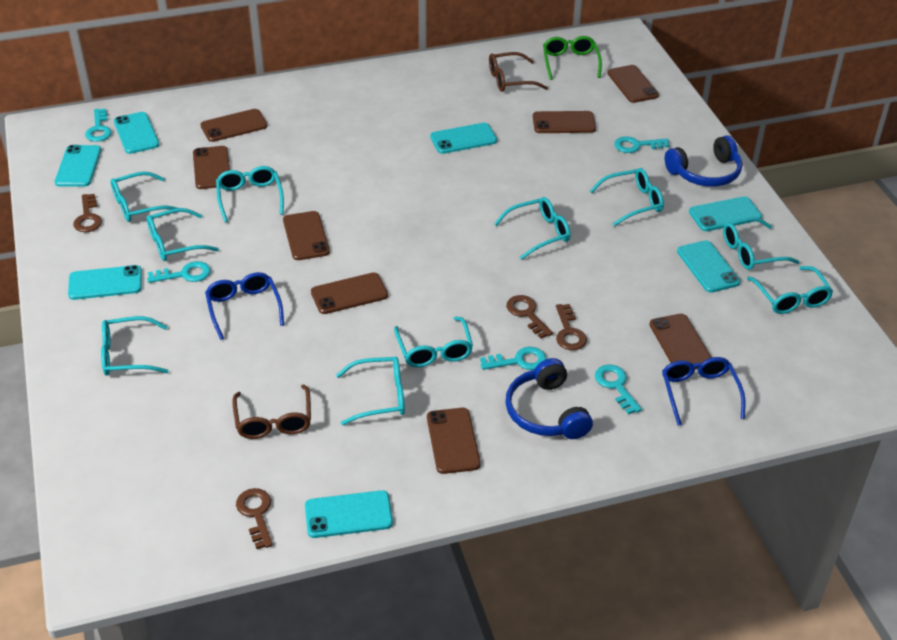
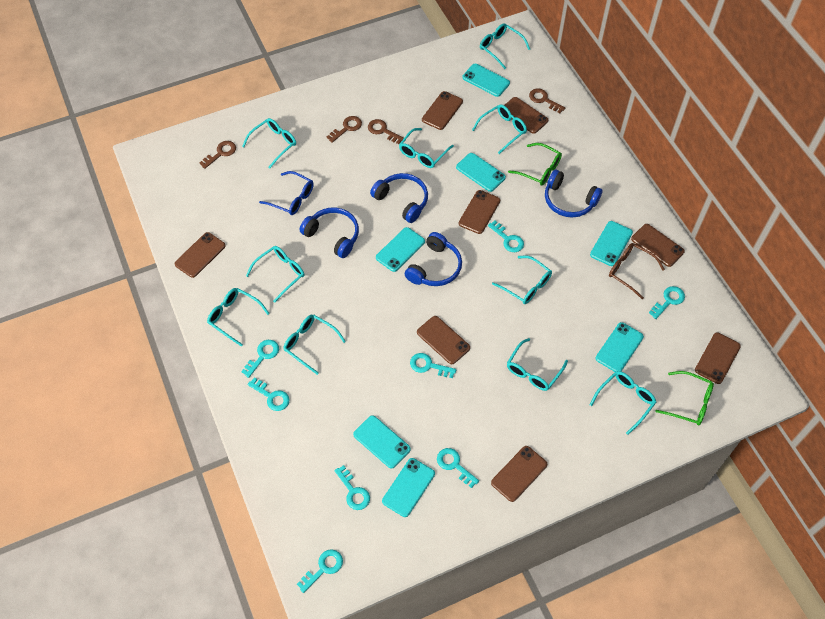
blue glasses: 2 -> 1
blue headphones: 2 -> 4
brown glasses: 2 -> 1
green glasses: 1 -> 2
turquoise key: 5 -> 8

